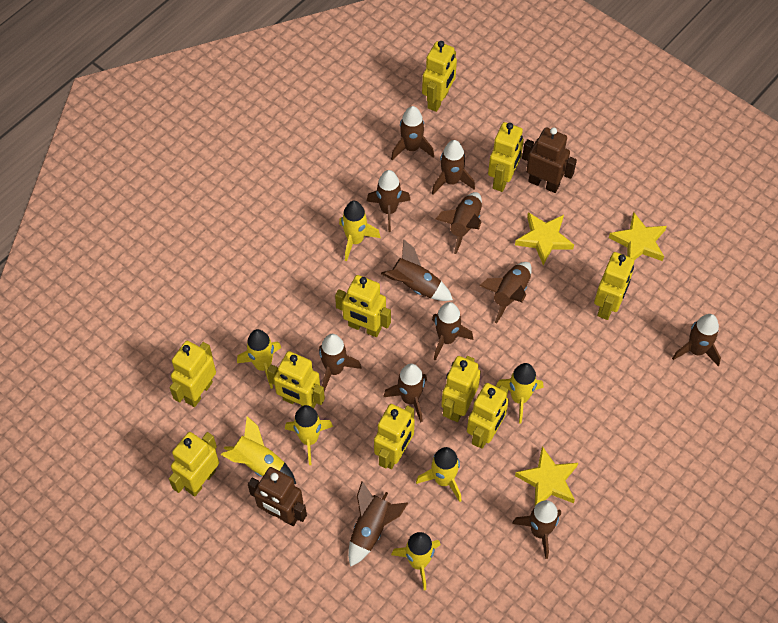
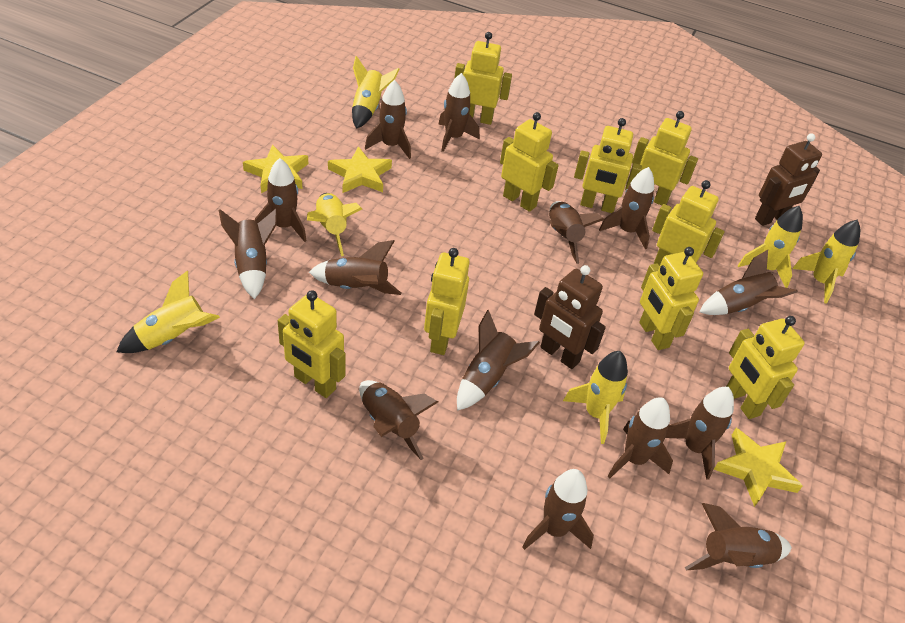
brown rocket: 12 -> 14
yellow robot: 10 -> 9
yellow rocket: 7 -> 6

